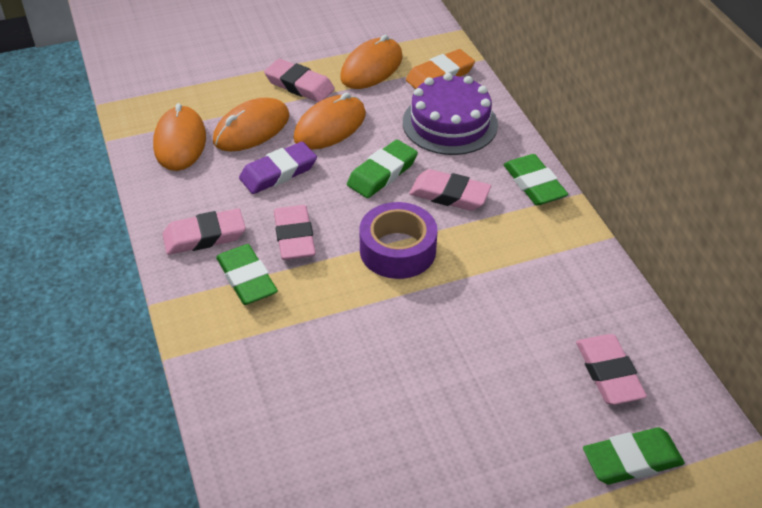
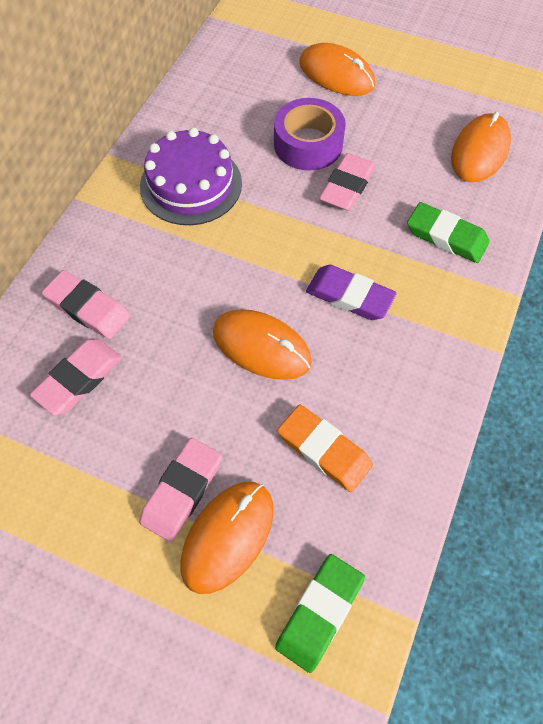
green eraser: 4 -> 2
pink eraser: 5 -> 4

